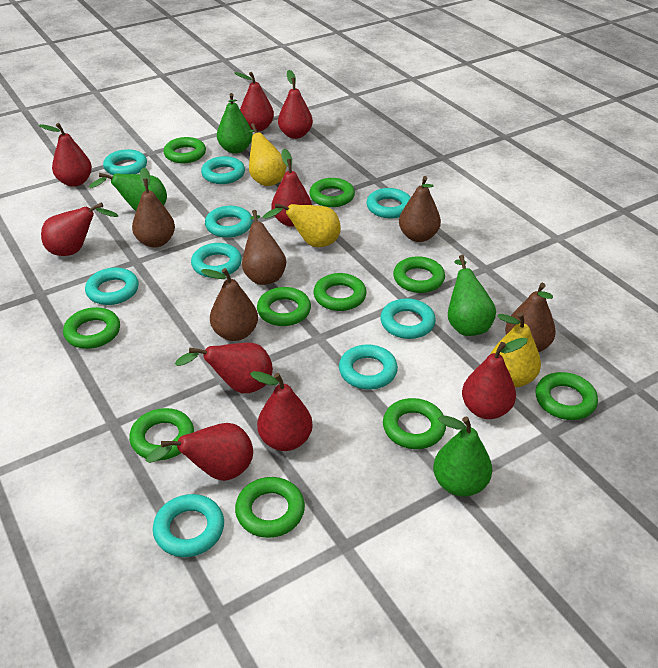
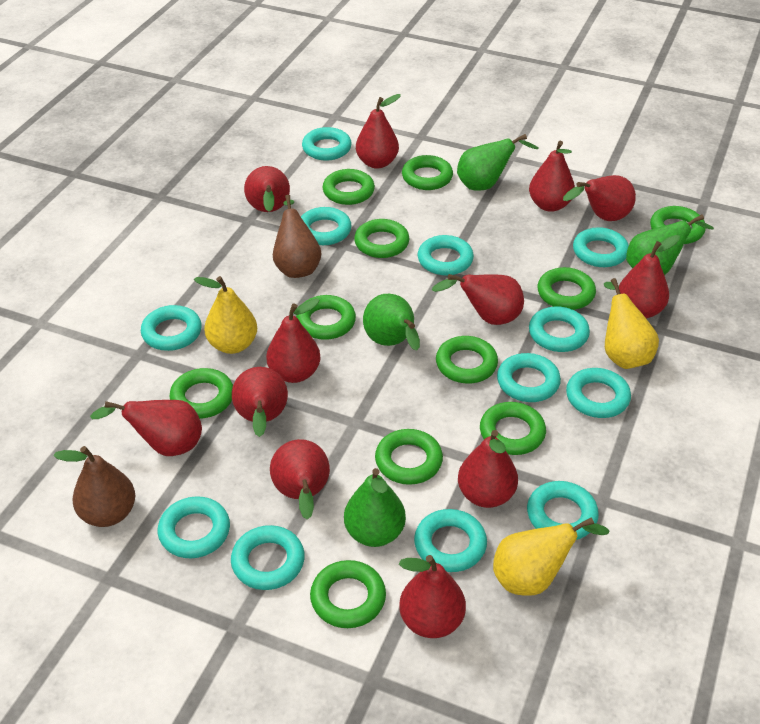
brown pear: 5 -> 2
green ring: 10 -> 11
red pear: 9 -> 12
turquoise ring: 9 -> 12

